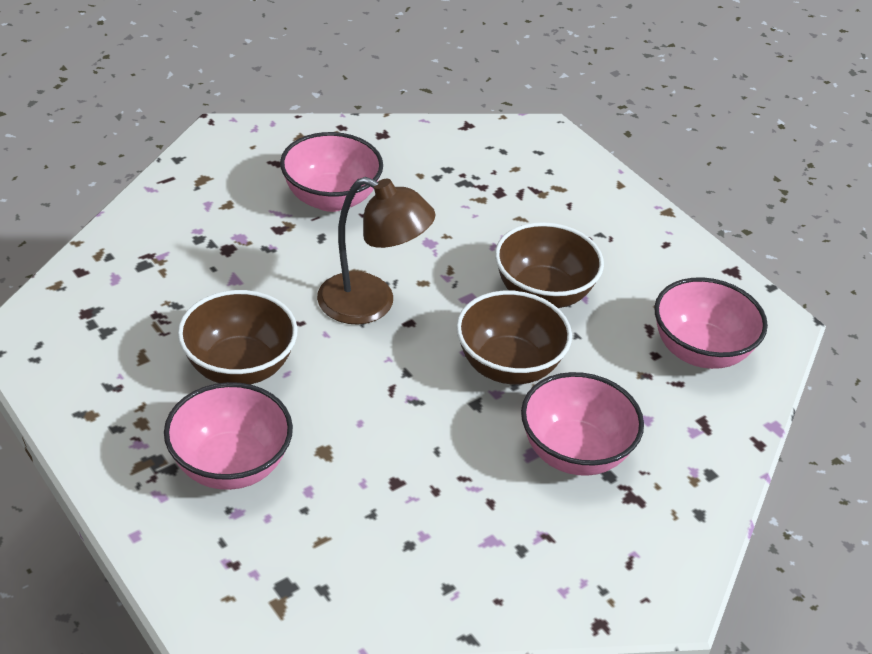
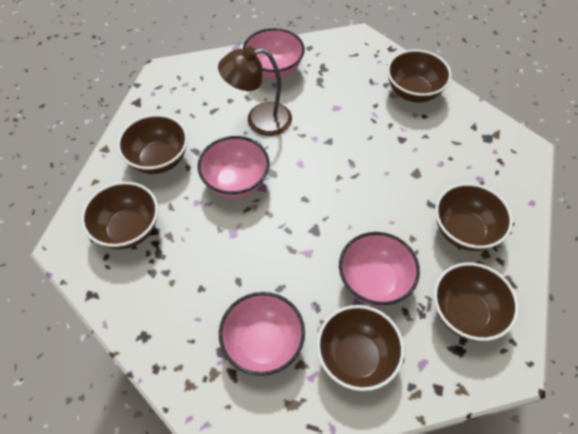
brown bowl: 3 -> 6

